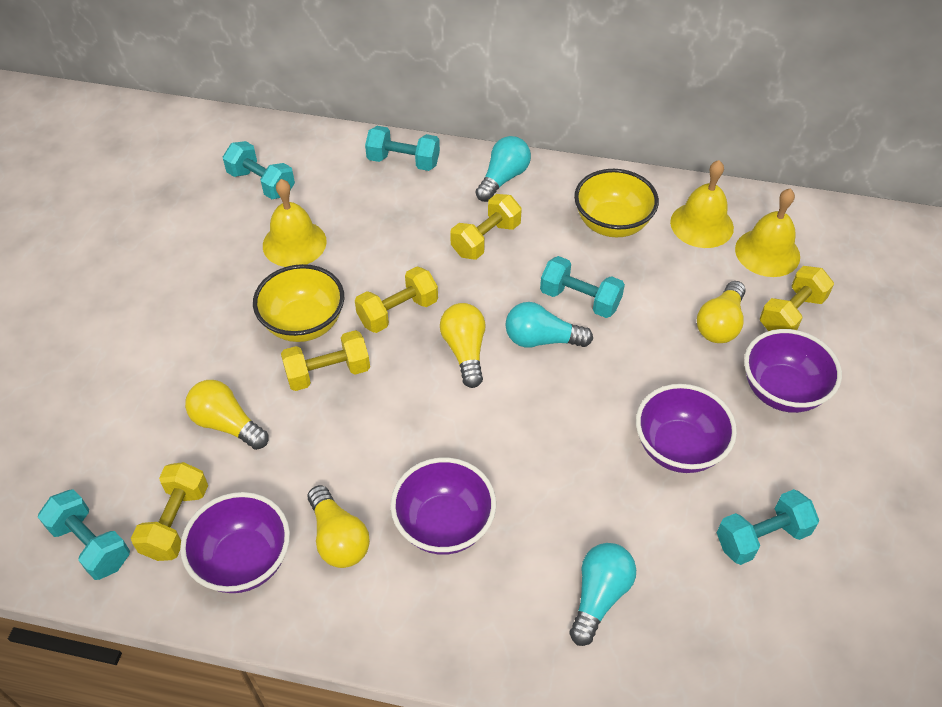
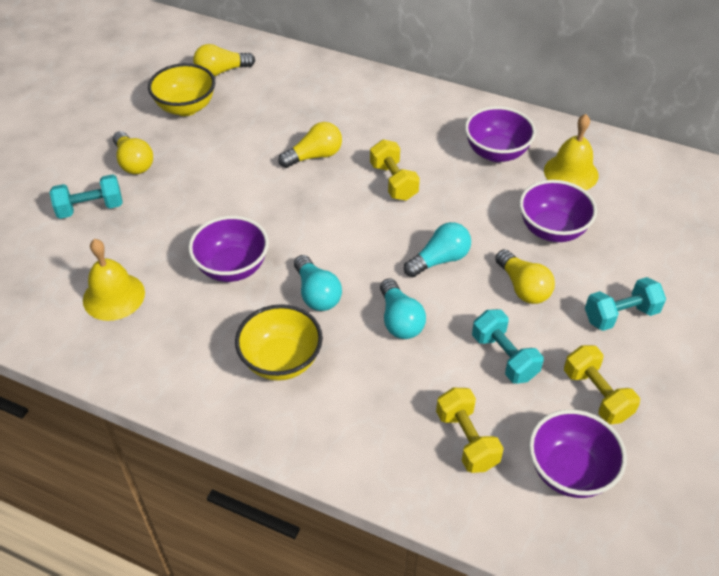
turquoise dumbbell: 5 -> 3
yellow bell: 3 -> 2
yellow dumbbell: 5 -> 3

